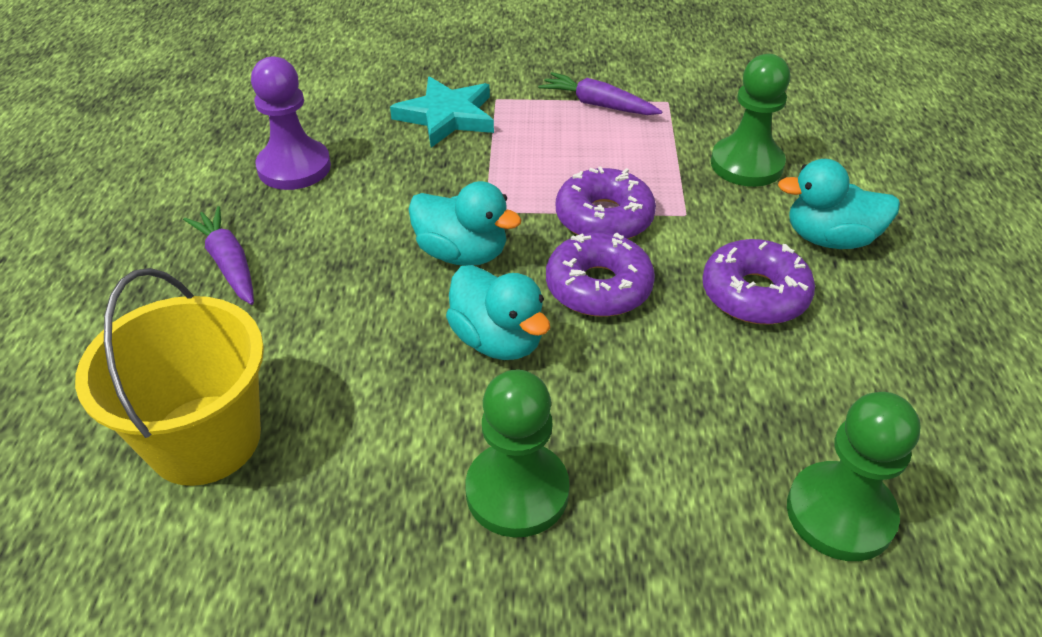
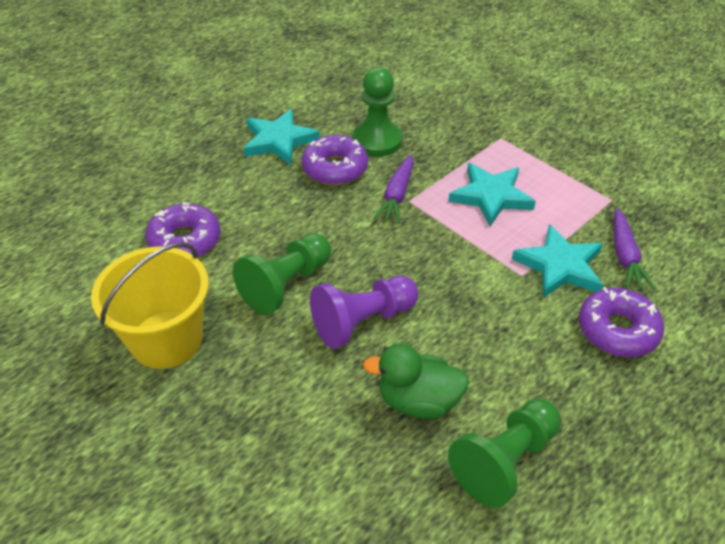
green duck: 0 -> 1
turquoise duck: 3 -> 0
turquoise star: 1 -> 3

